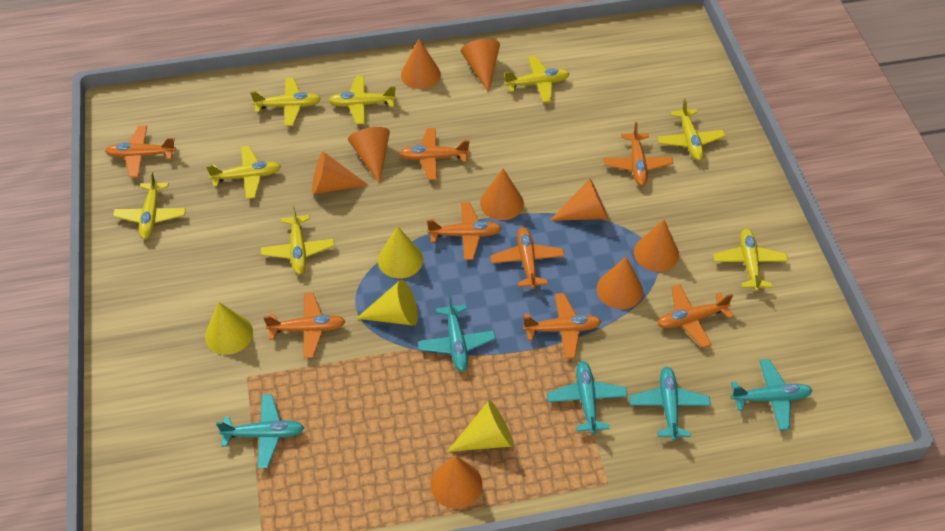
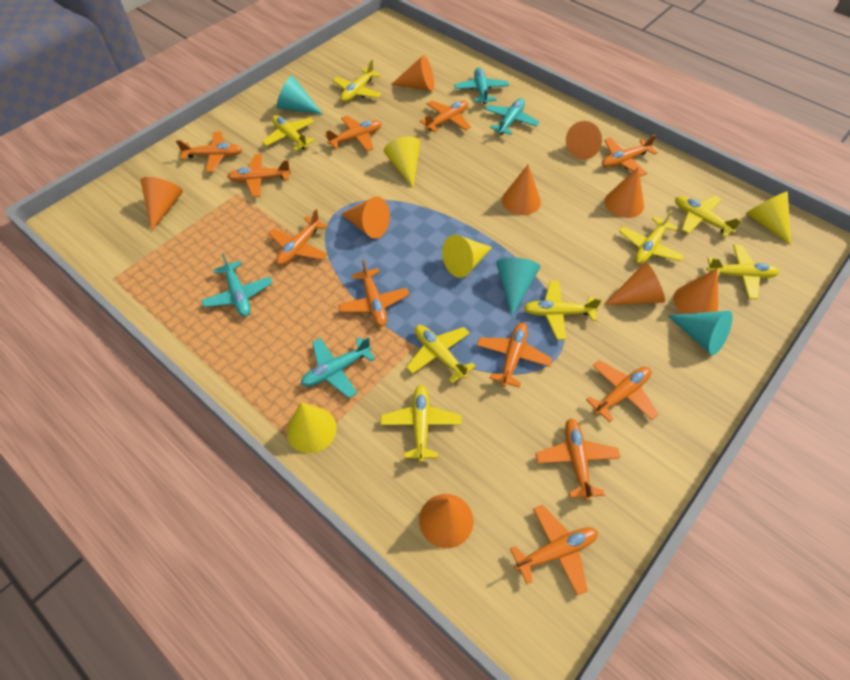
orange plane: 8 -> 11
turquoise cone: 0 -> 3
turquoise plane: 5 -> 4

